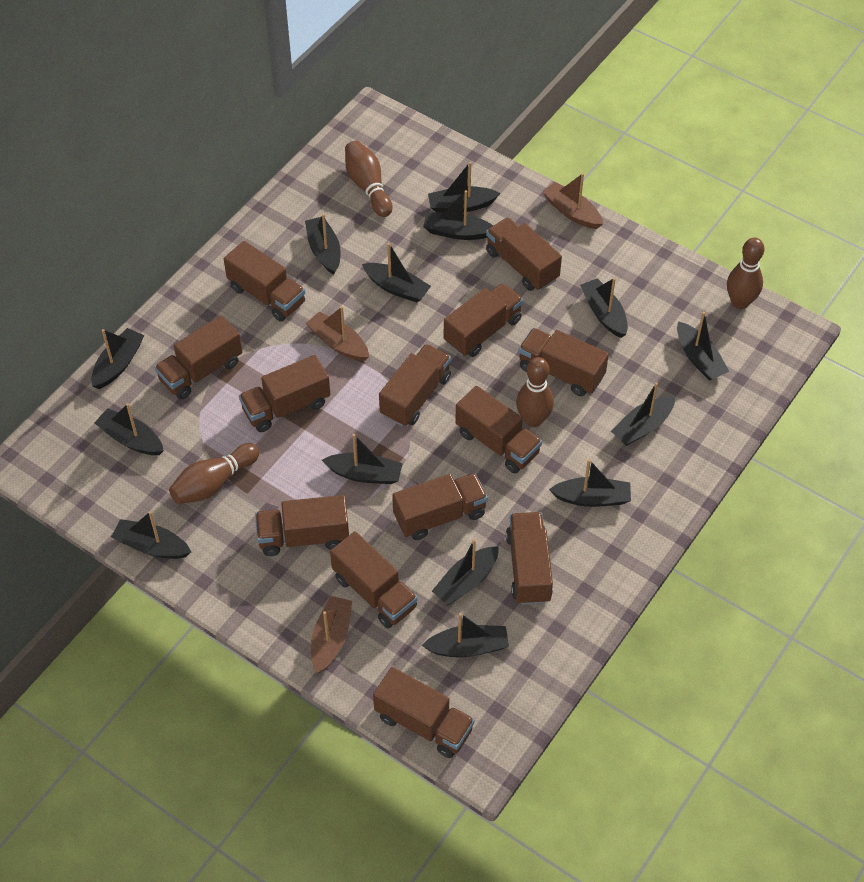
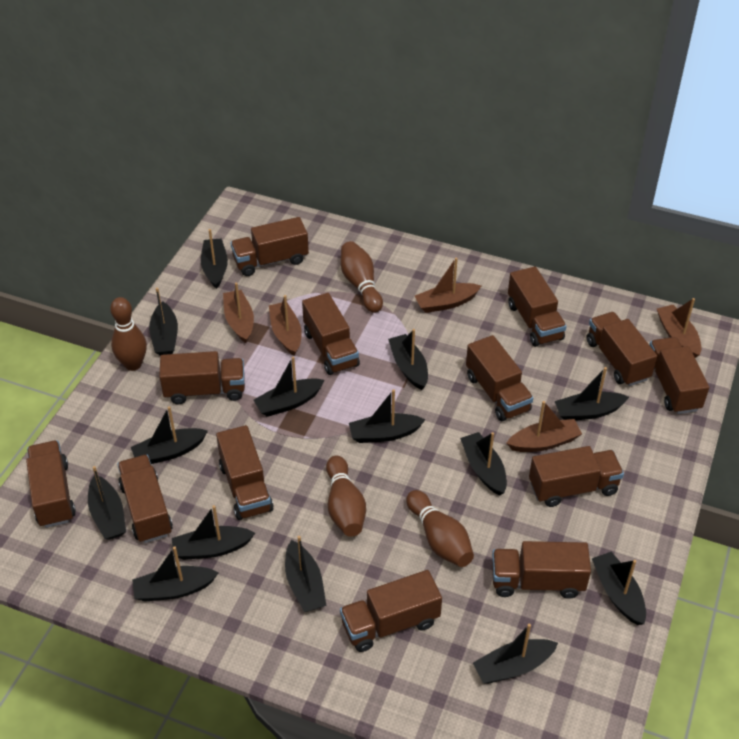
brown boat: 3 -> 5

